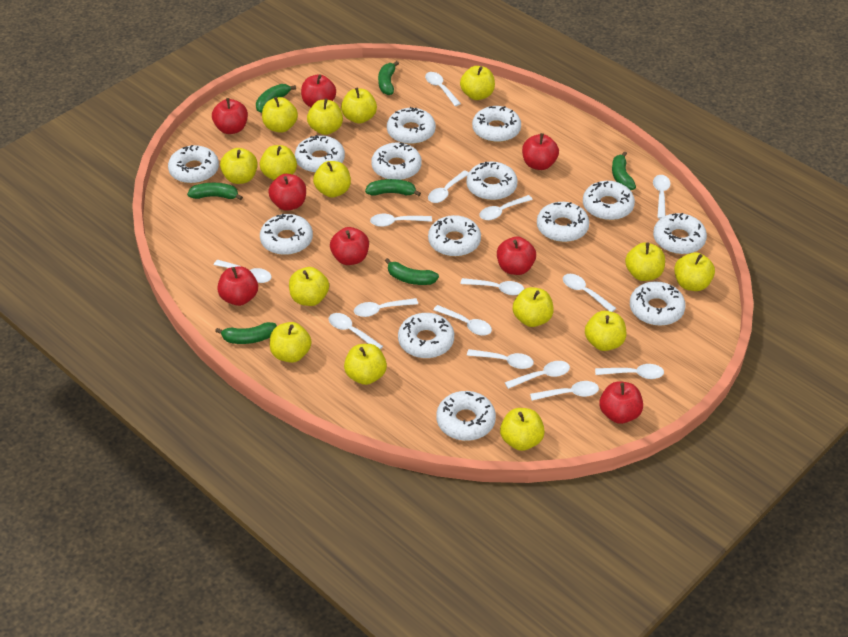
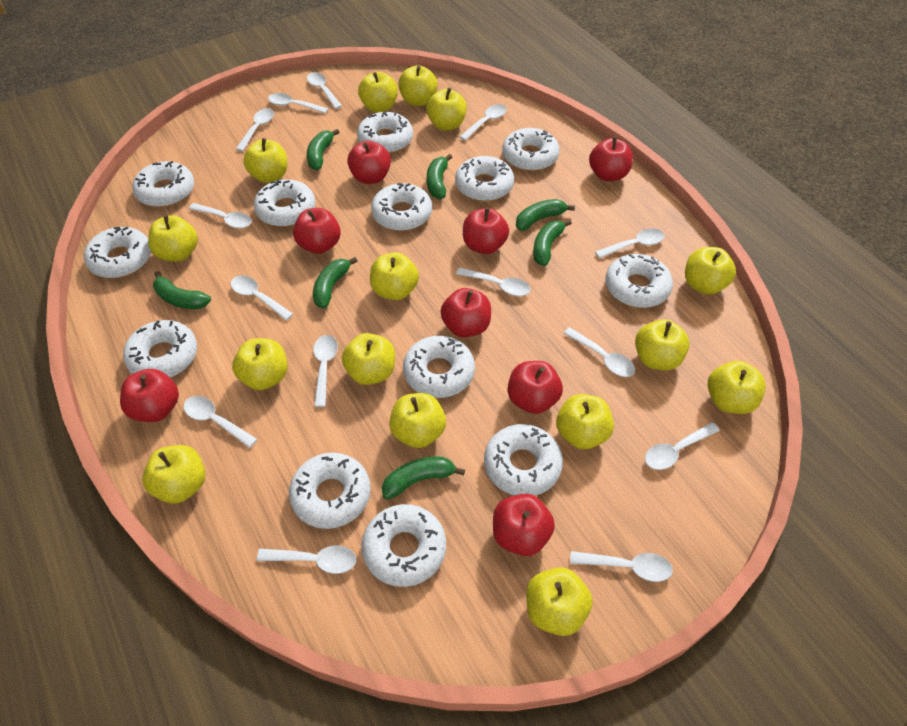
white donut: 14 -> 13
white spoon: 15 -> 14

